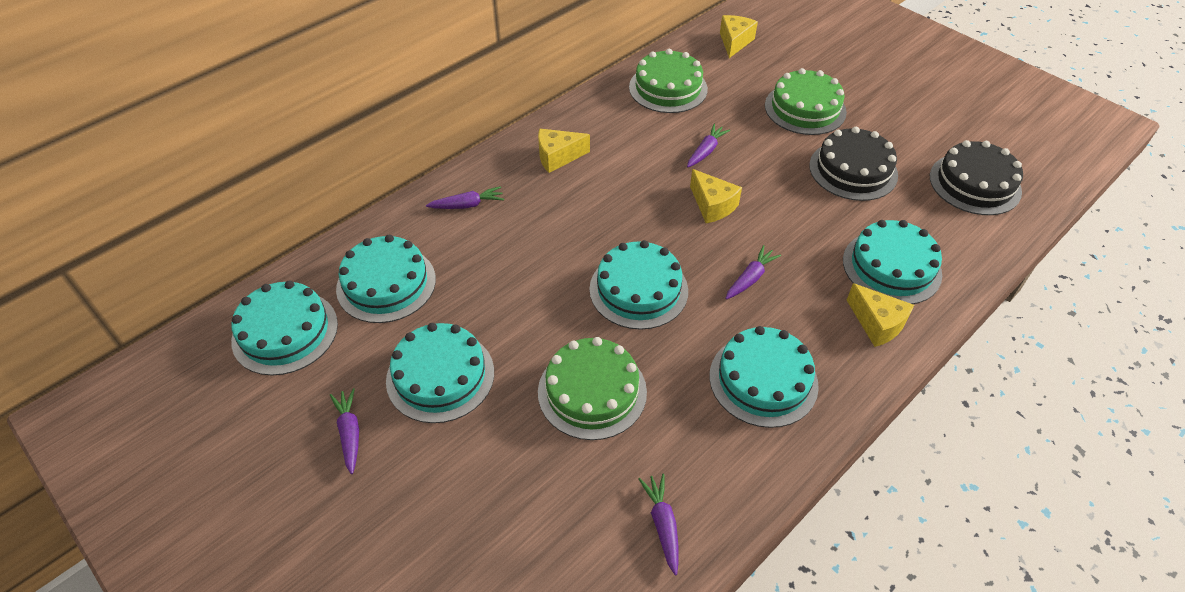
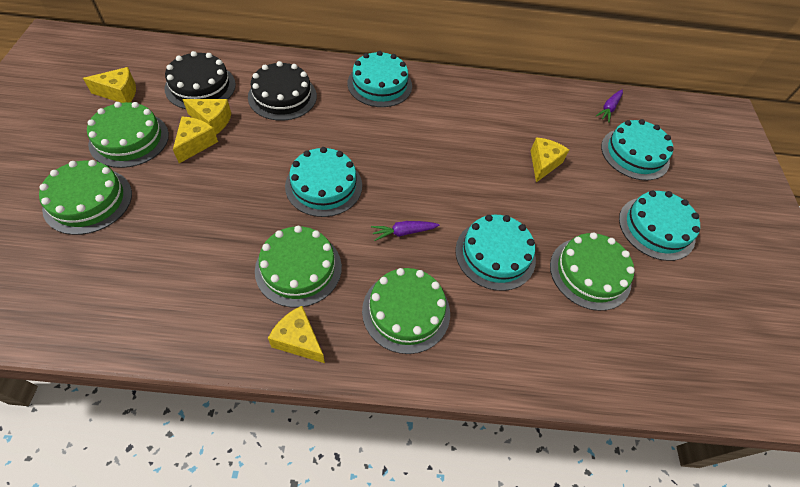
green cake: 3 -> 5
purple carrot: 5 -> 2
turquoise cake: 6 -> 5
yellow cheese: 4 -> 5

